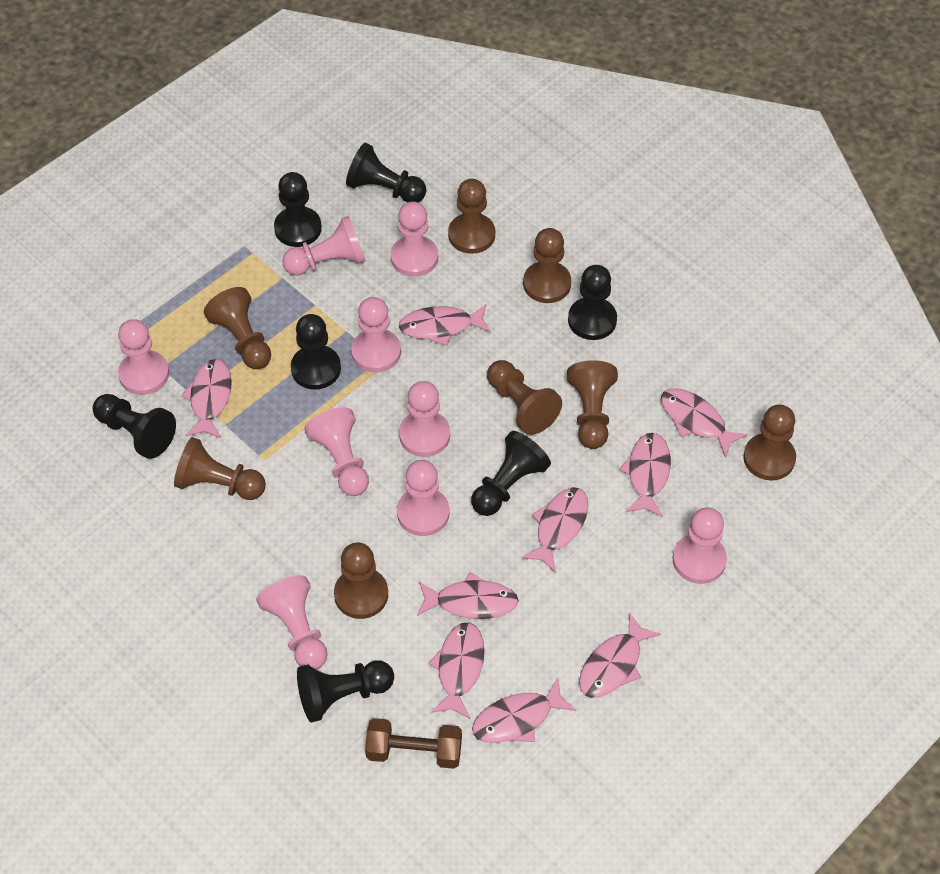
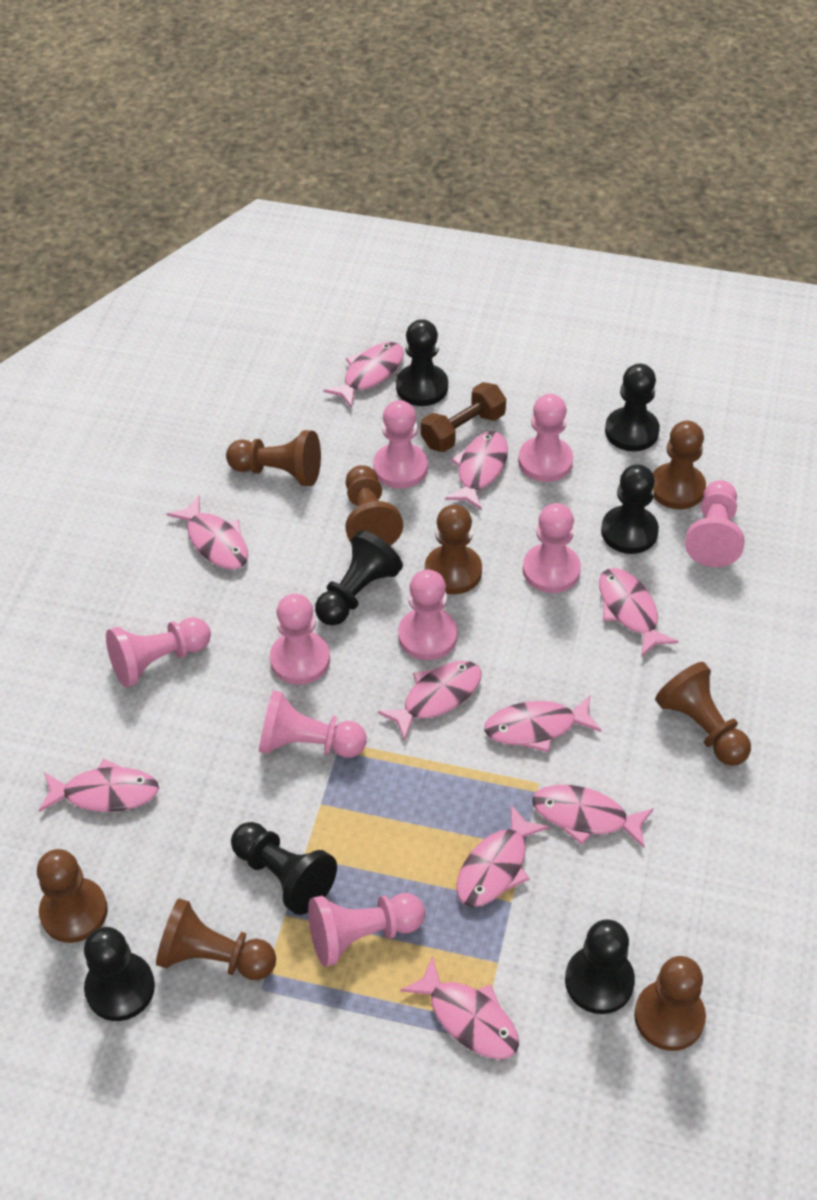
pink fish: 9 -> 10

